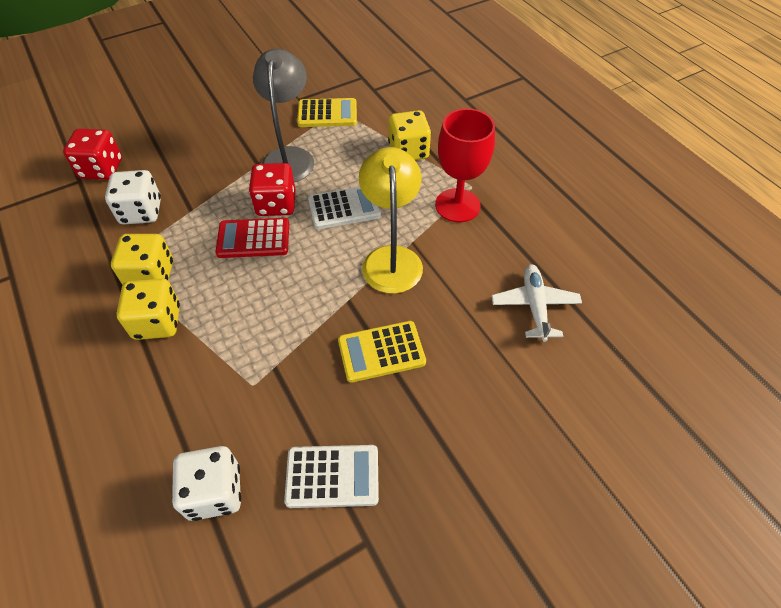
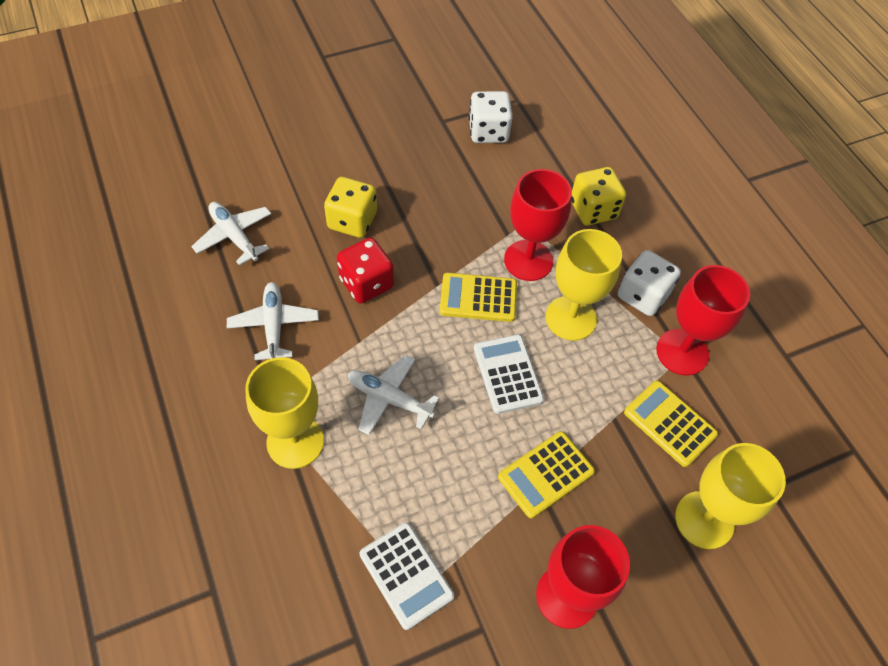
grey lamp: 1 -> 0
red calculator: 1 -> 0
red dice: 2 -> 1
red goblet: 1 -> 3
white plane: 1 -> 3
yellow calculator: 2 -> 3
yellow dice: 3 -> 2
yellow goblet: 0 -> 3
yellow lamp: 1 -> 0

